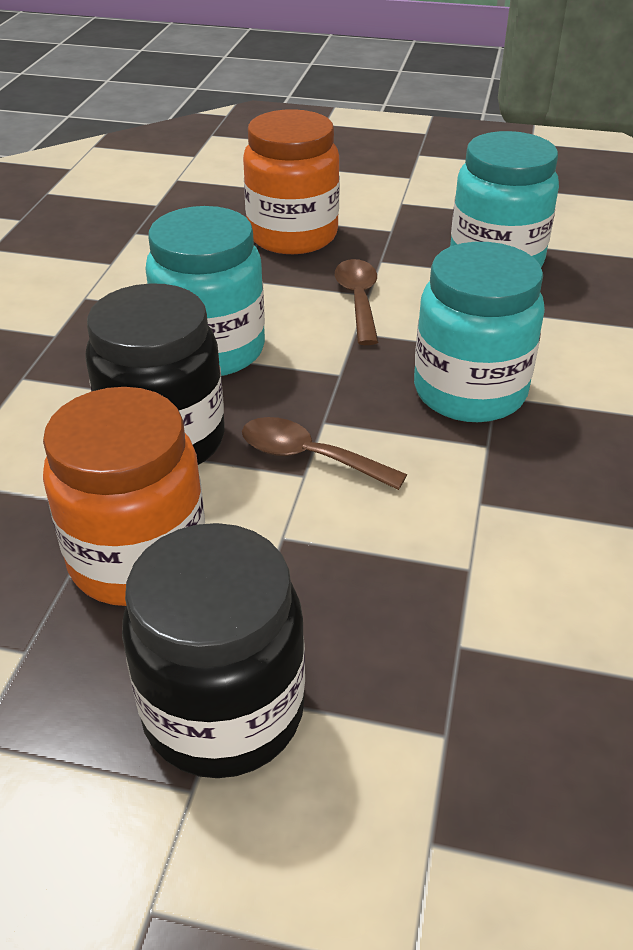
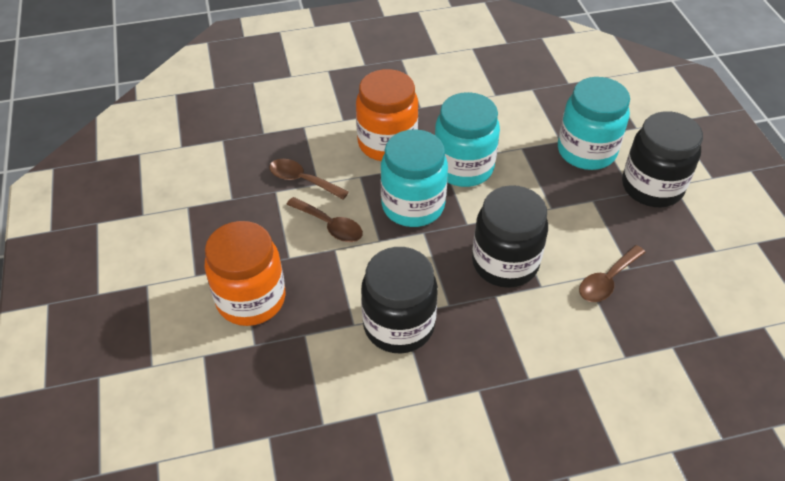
black jar: 2 -> 3
brown spoon: 2 -> 3

